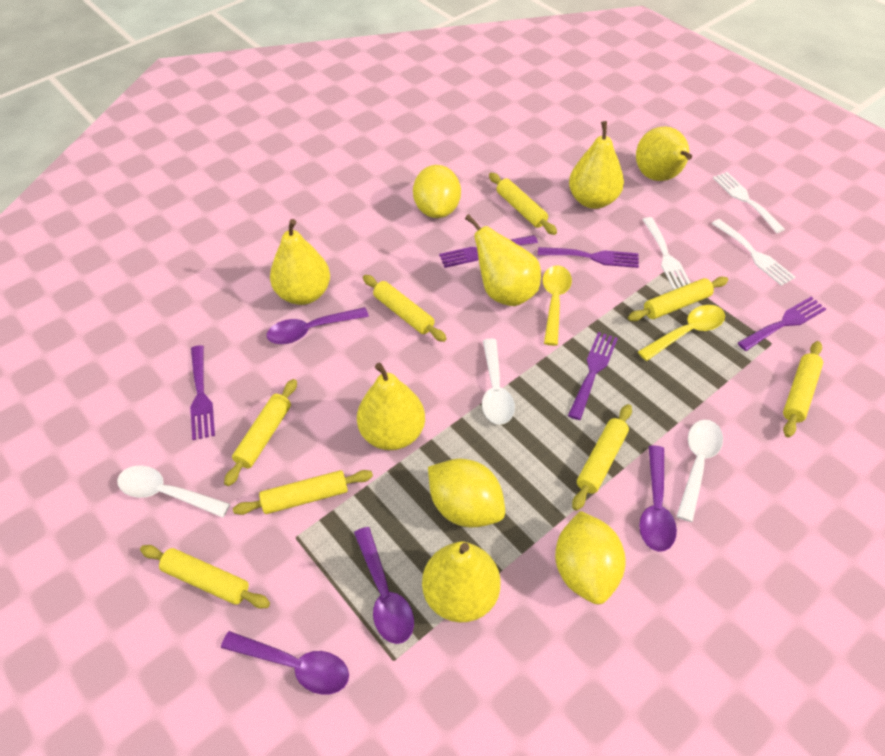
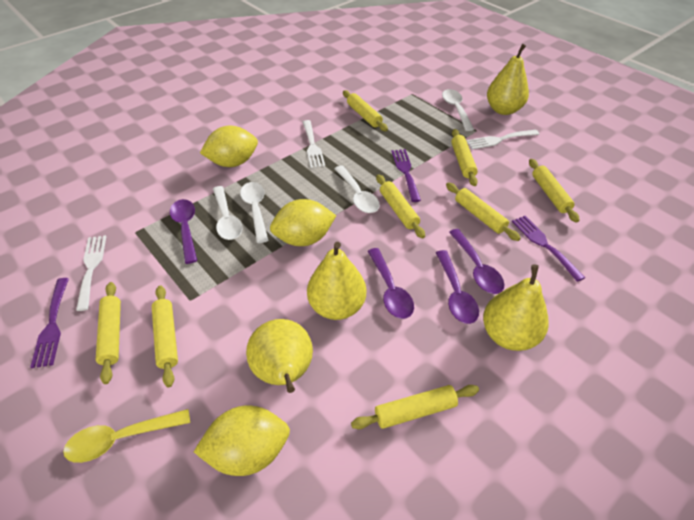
purple fork: 5 -> 3
white spoon: 3 -> 4
yellow pear: 6 -> 4
yellow spoon: 2 -> 1

